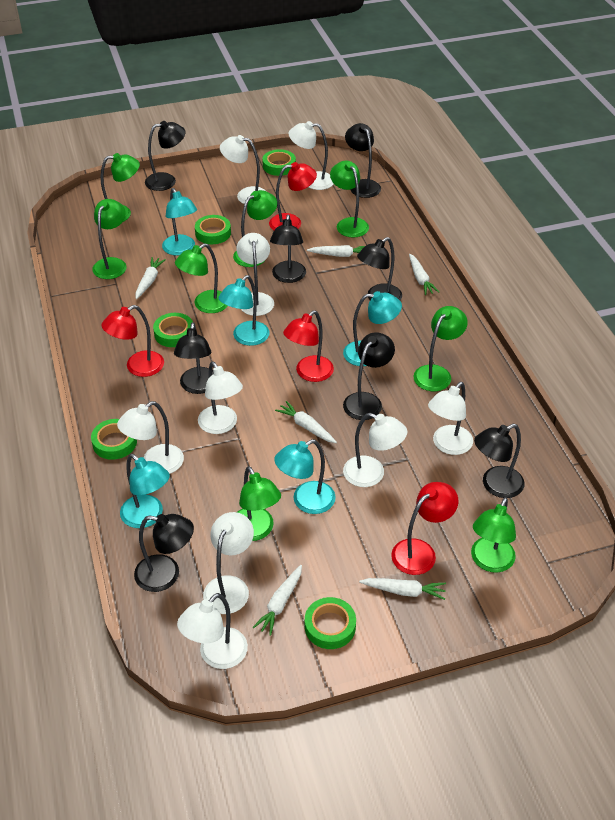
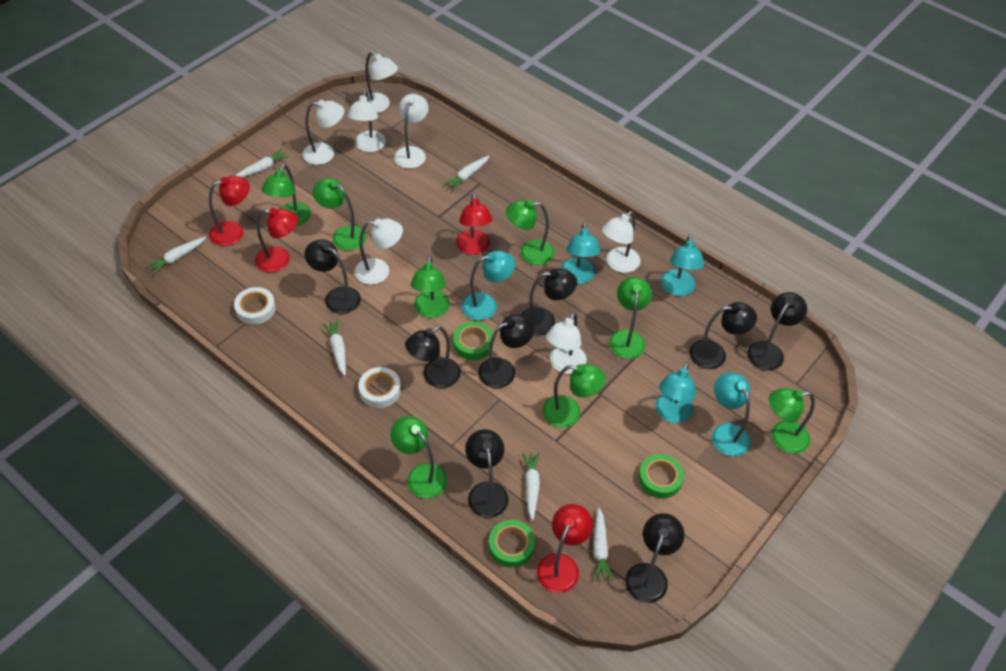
green tape: 5 -> 3
white lamp: 9 -> 7
white tape: 0 -> 2

